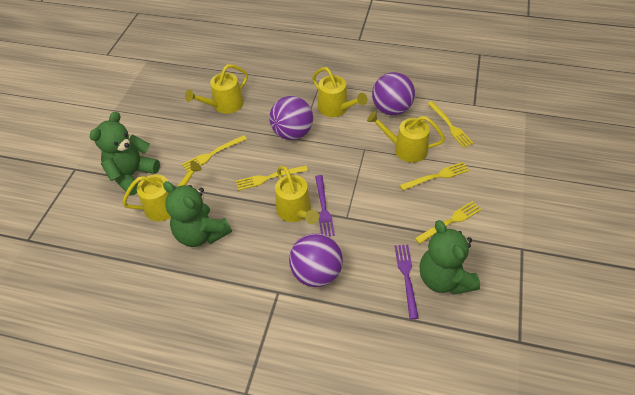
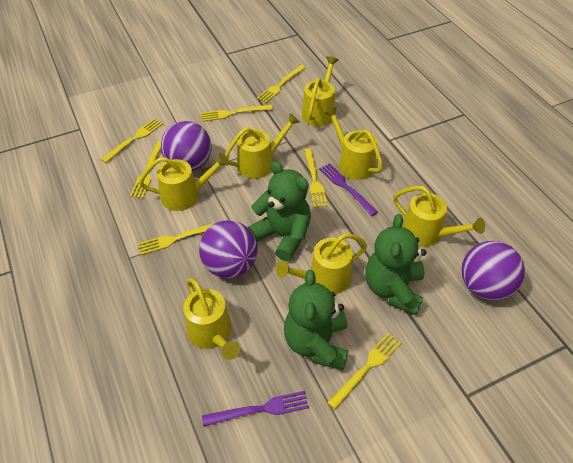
yellow fork: 5 -> 7
yellow watering can: 5 -> 7

